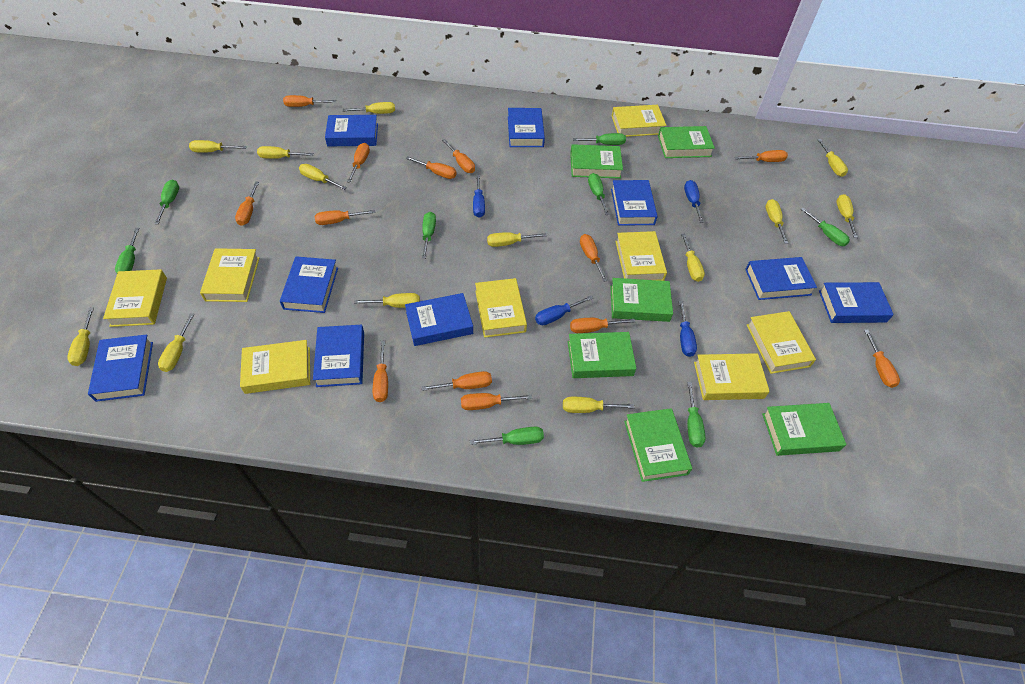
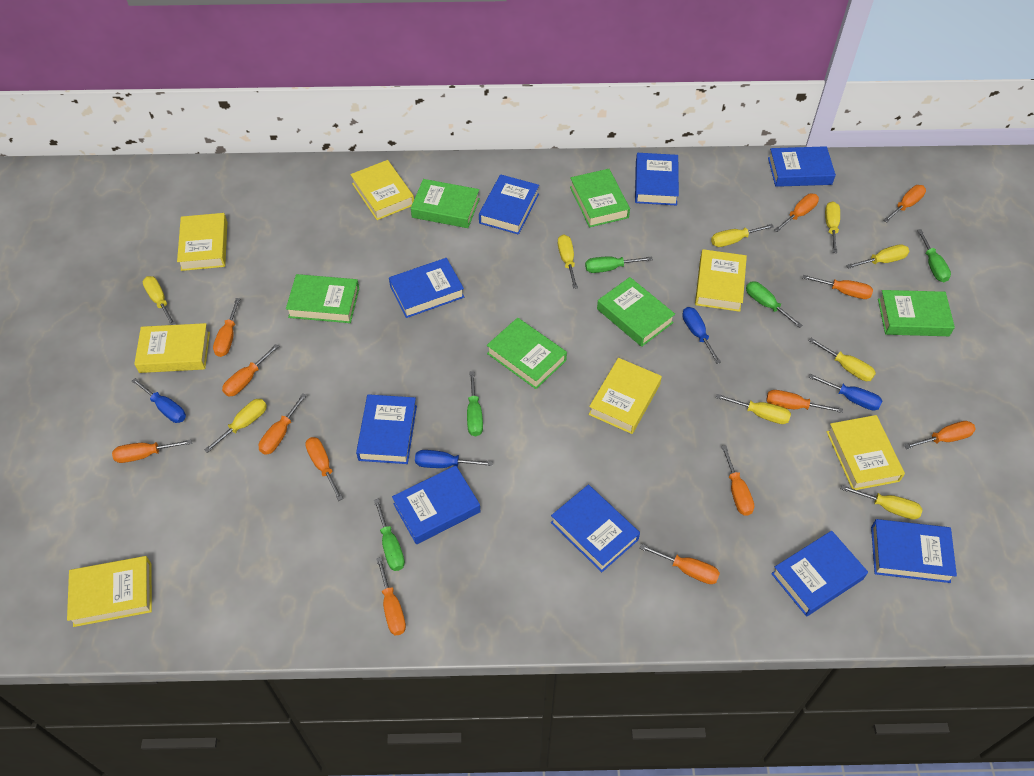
green screwdriver: 8 -> 5
yellow book: 8 -> 7
yellow screwdriver: 13 -> 9

